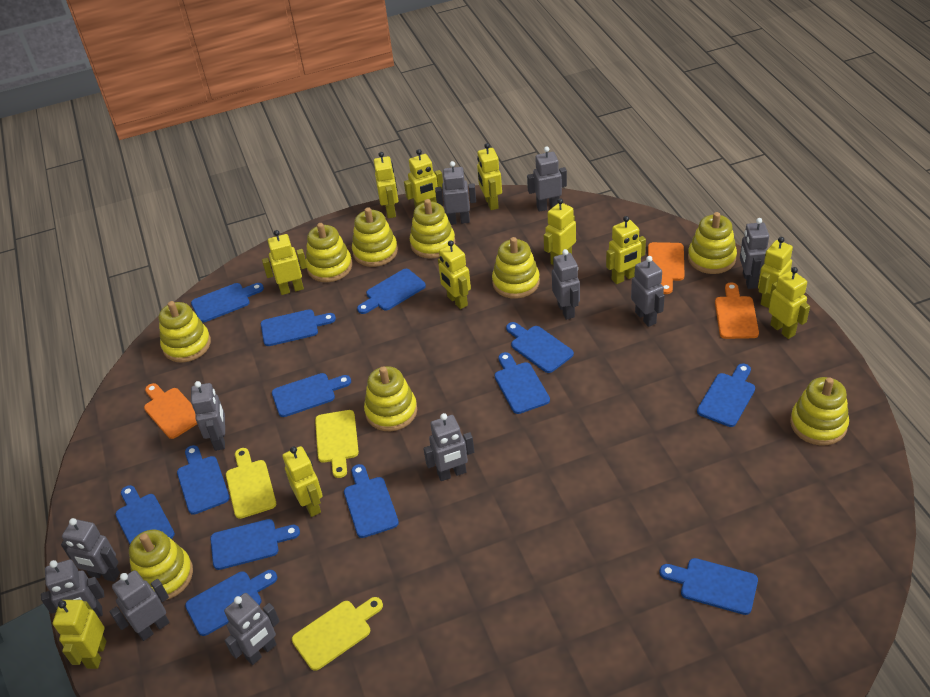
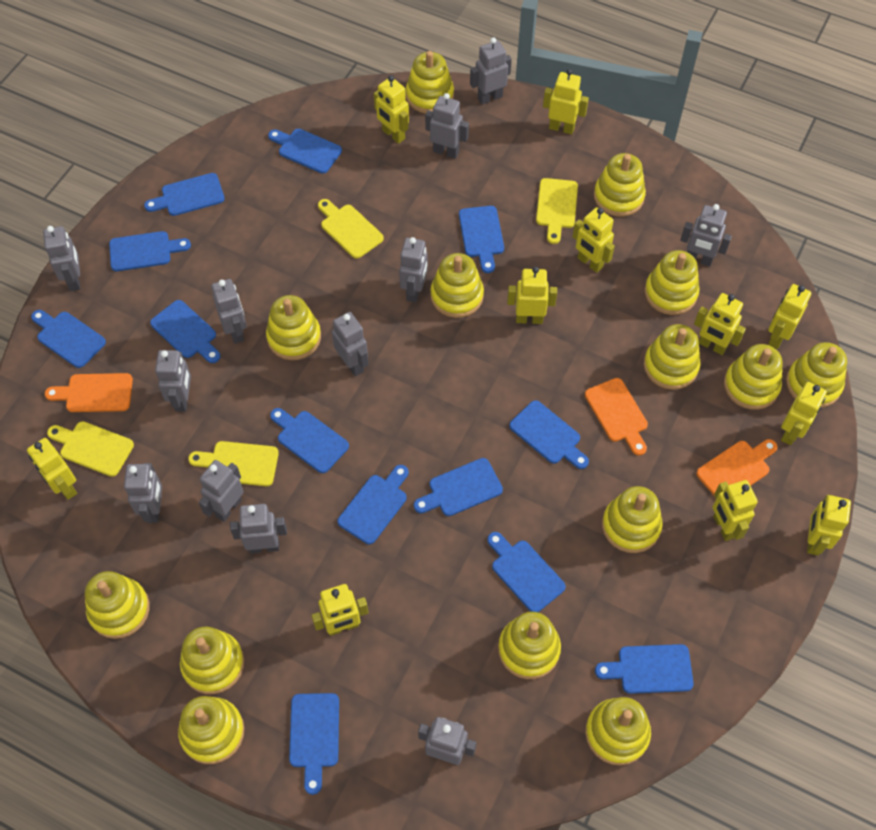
grey robot: 11 -> 12
yellow cutting board: 3 -> 4
yellow stacking toy: 9 -> 14

